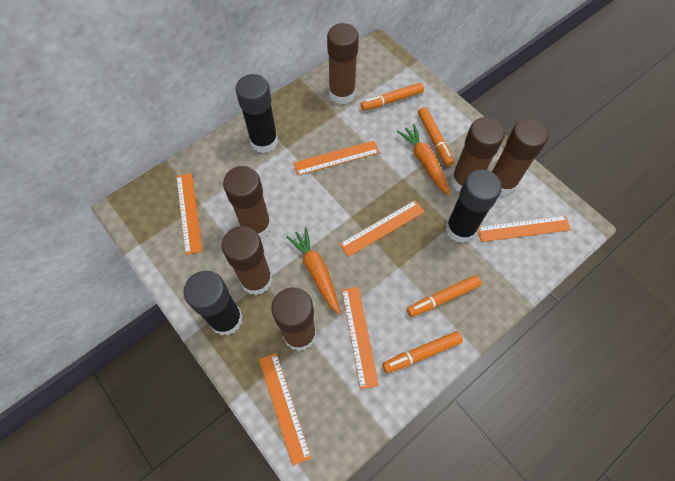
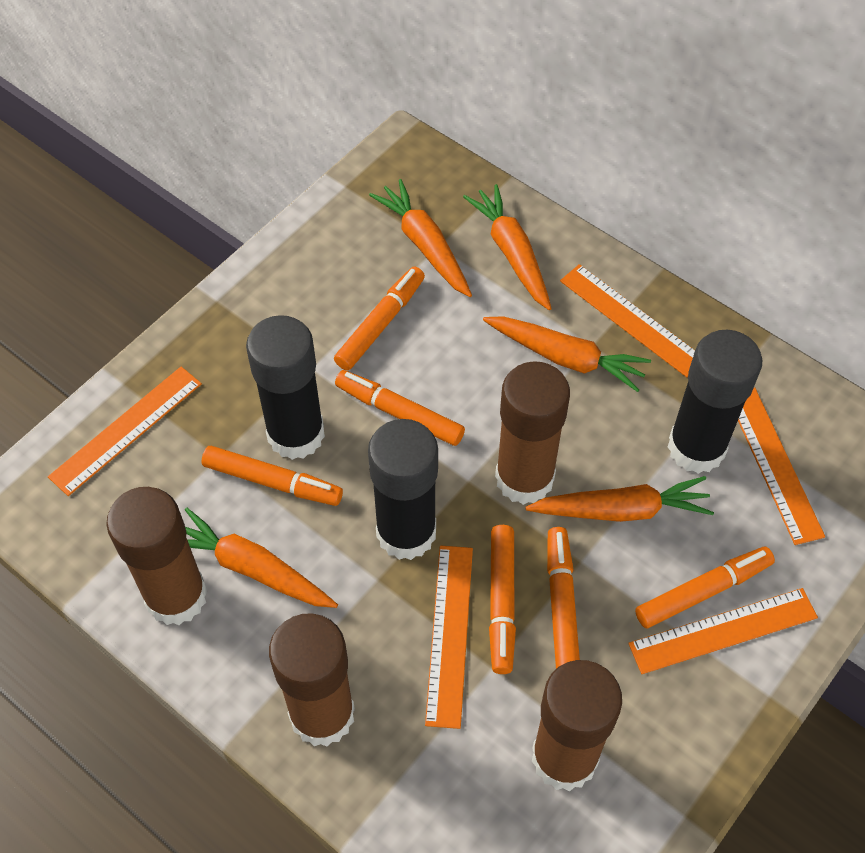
brown glue stick: 6 -> 4
orange carrot: 2 -> 5
orange marker: 4 -> 6
orange ruler: 6 -> 5

